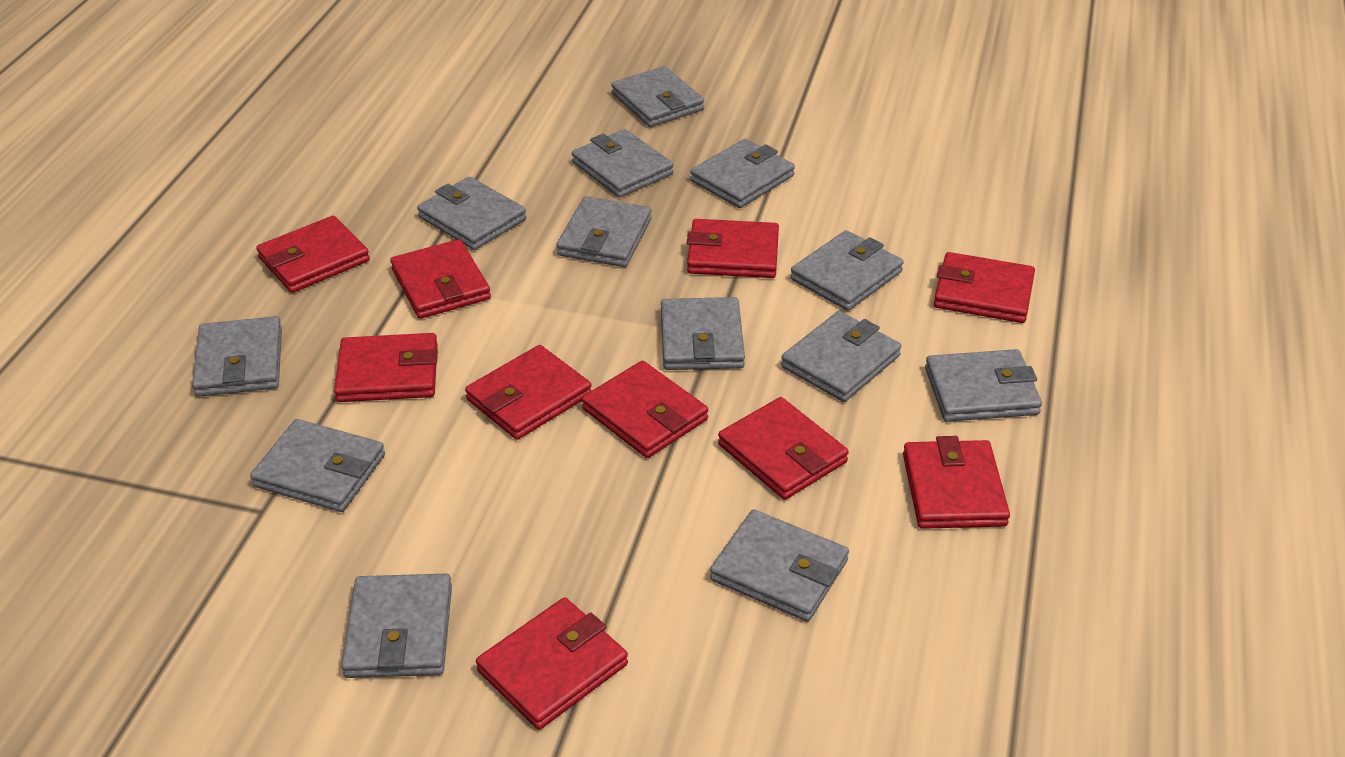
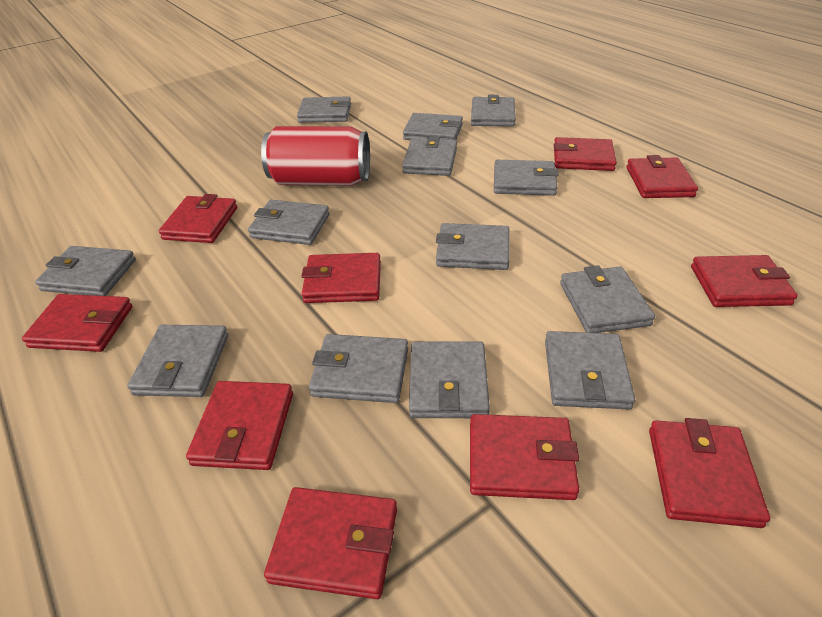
red can: 0 -> 1

